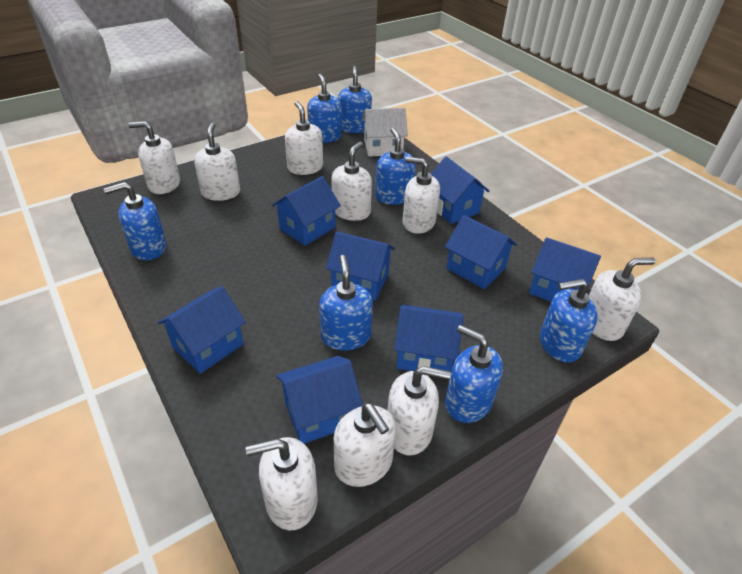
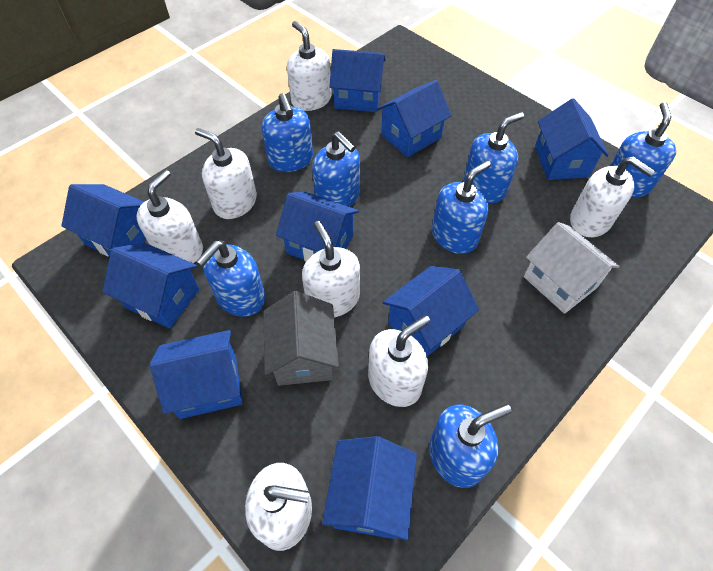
blue house: 8 -> 9
grey house: 0 -> 1
white soap dispenser: 9 -> 7

